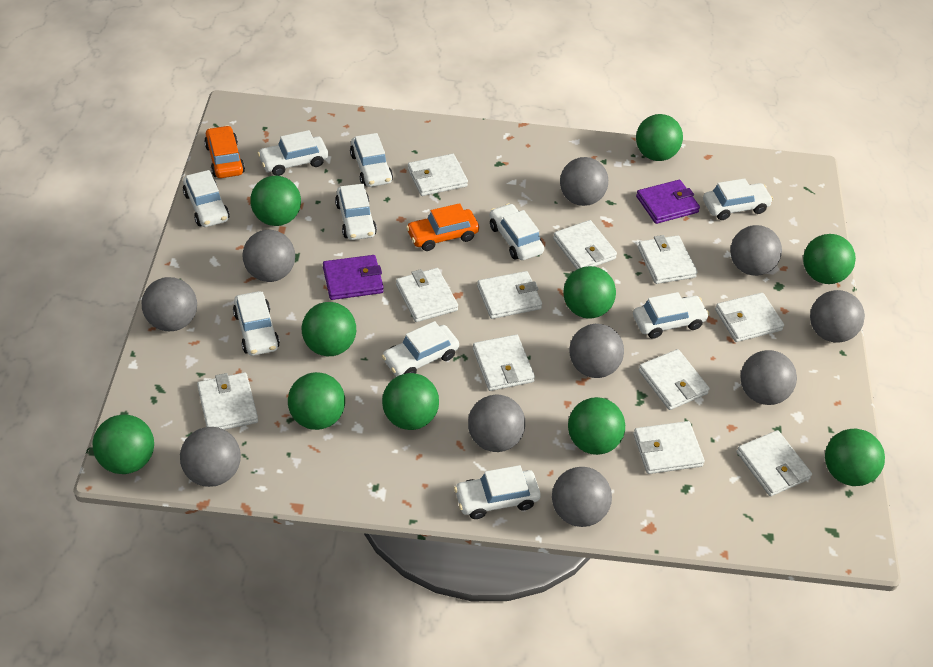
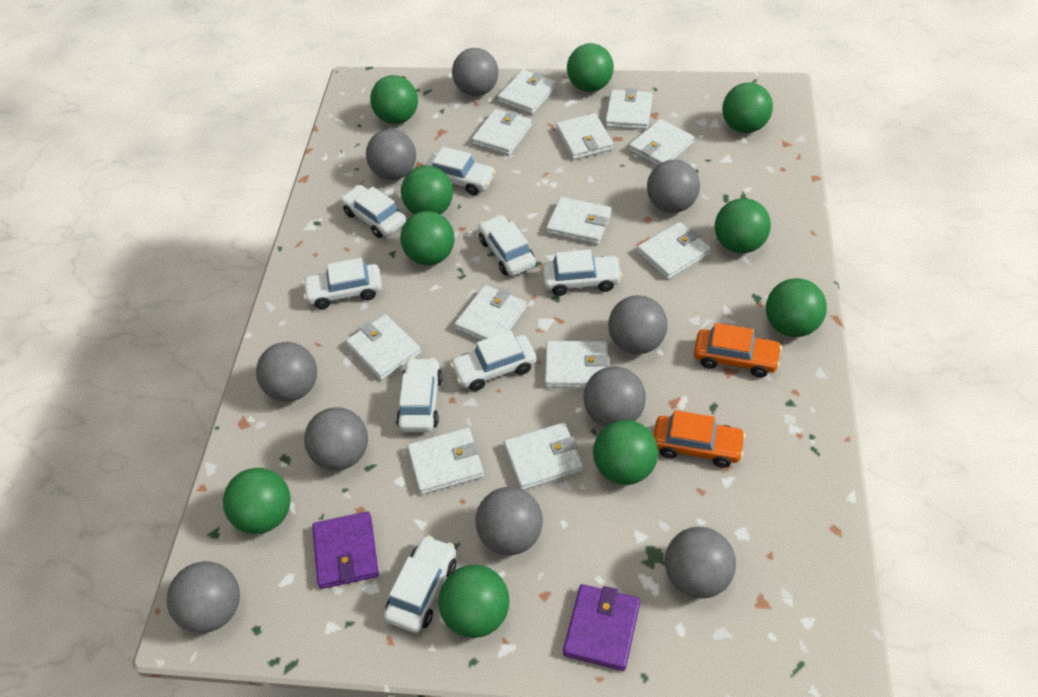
white car: 10 -> 8
white wallet: 11 -> 12

